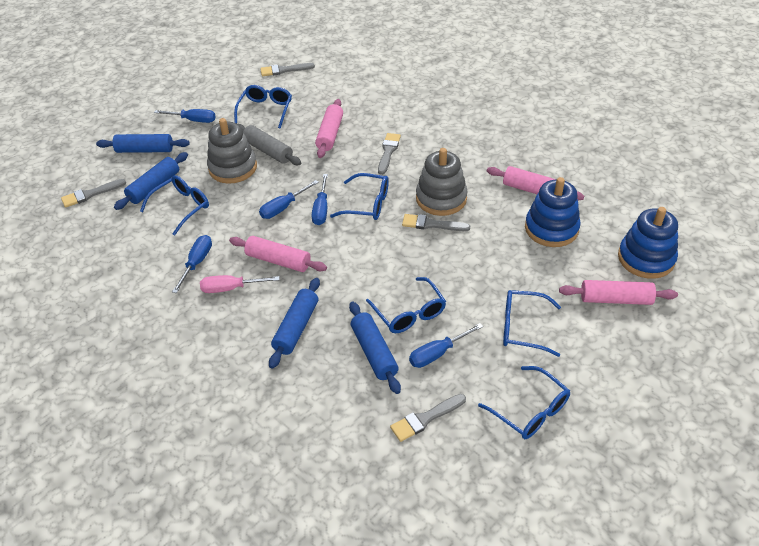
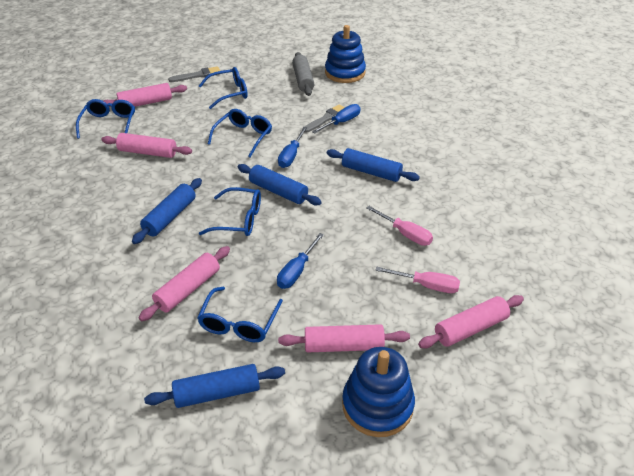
blue glasses: 6 -> 5
blue screwdriver: 5 -> 3
grey brush: 5 -> 2
grey stacking toy: 2 -> 0
pink rolling pin: 4 -> 5
pink screwdriver: 1 -> 2

